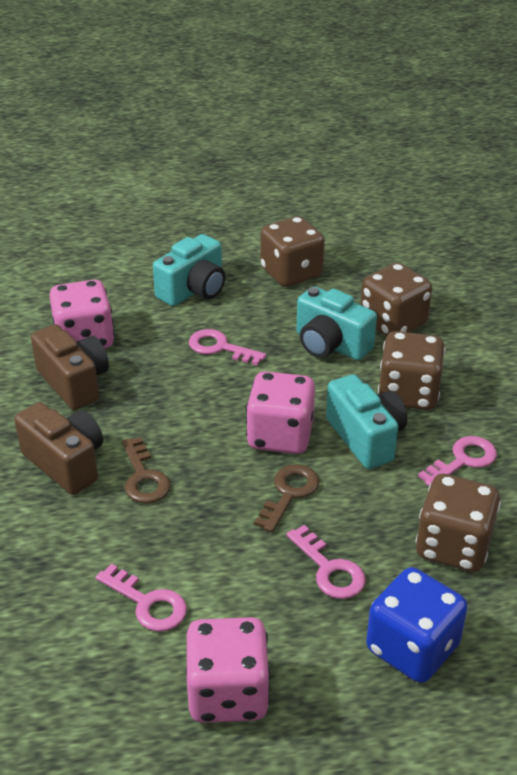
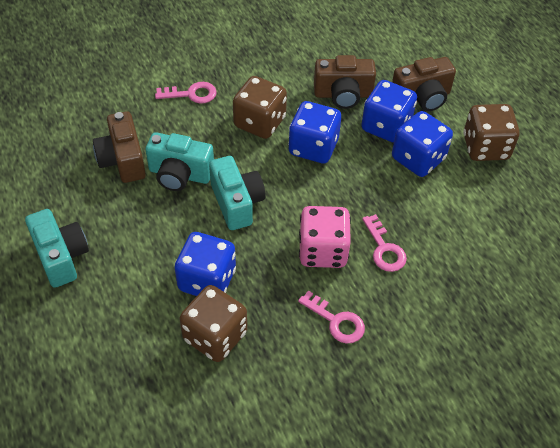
blue dice: 1 -> 4
brown camera: 2 -> 3
brown dice: 4 -> 3
brown key: 2 -> 0
pink dice: 3 -> 1
pink key: 4 -> 3

